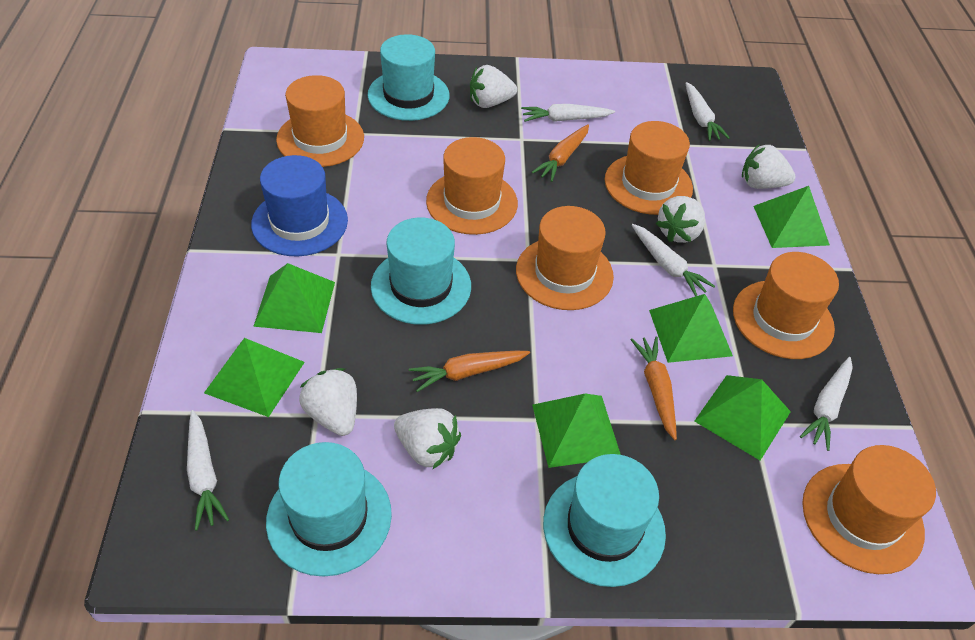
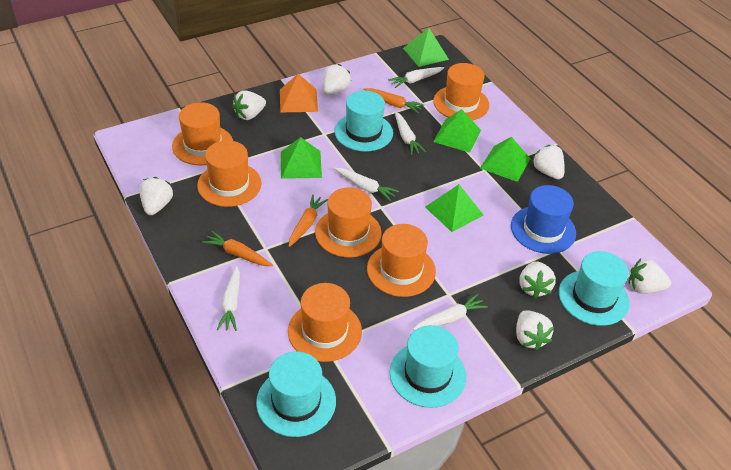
green pyramid: 6 -> 5
orange pyramid: 0 -> 1
white strawberry: 5 -> 7

